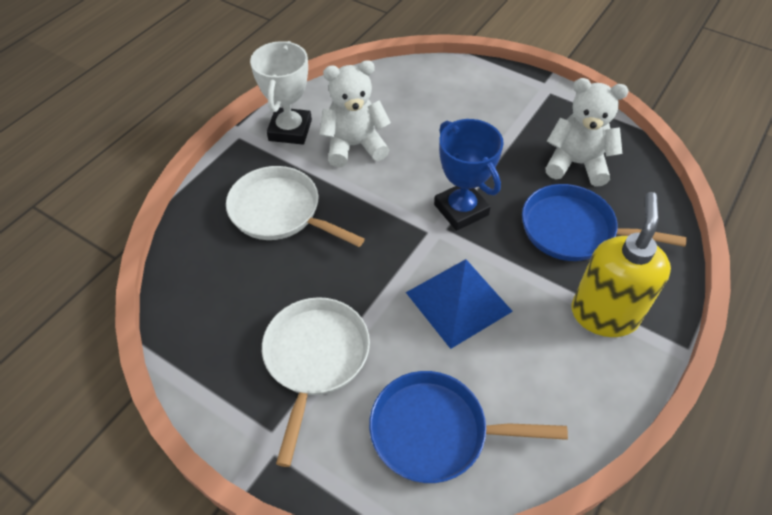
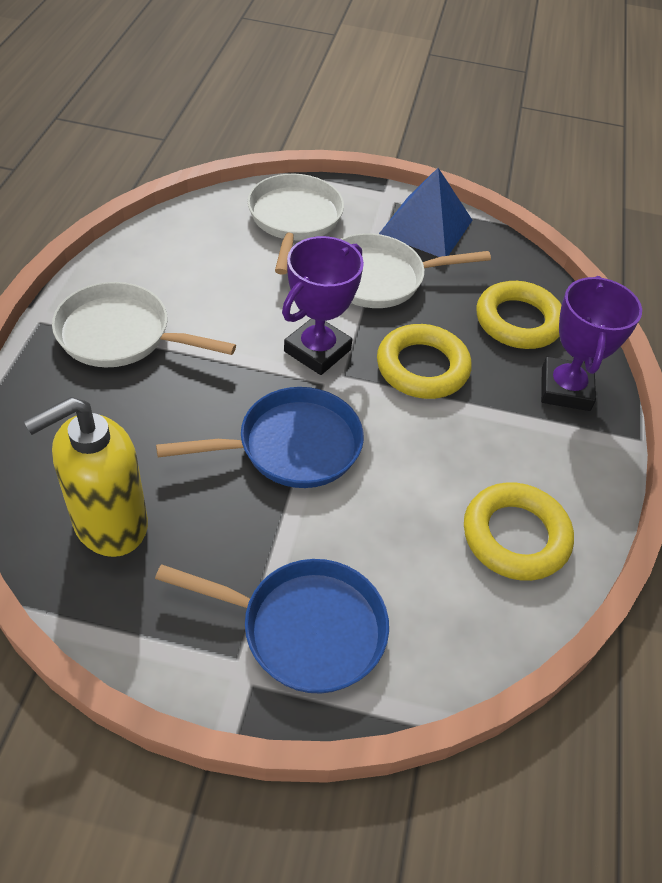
blue trophy: 1 -> 0
purple trophy: 0 -> 2
white pan: 2 -> 3
white teddy bear: 2 -> 0
white trophy: 1 -> 0
yellow ring: 0 -> 3

